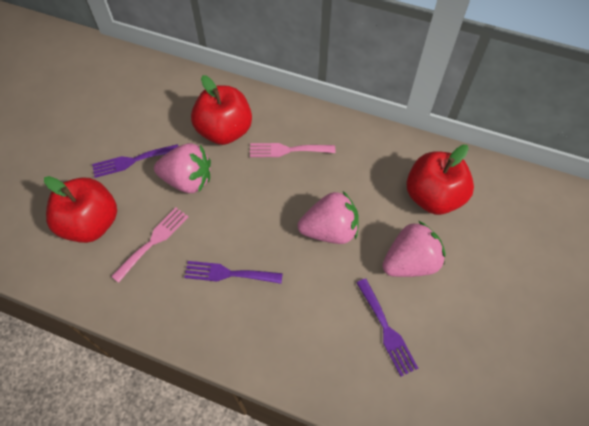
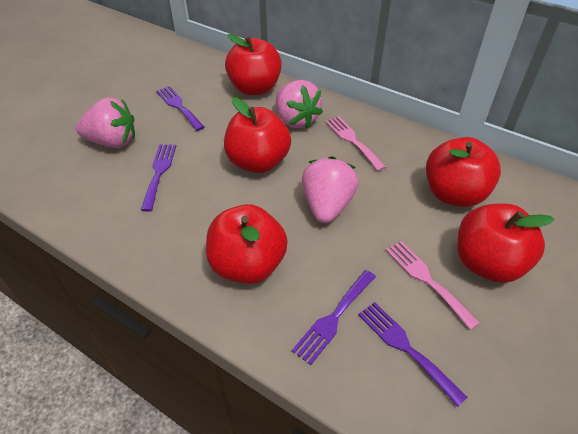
purple fork: 3 -> 4
red apple: 3 -> 5

